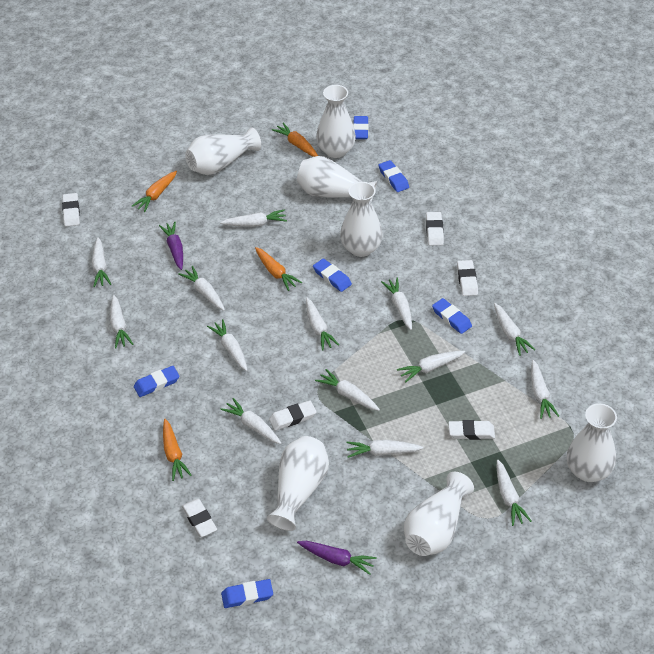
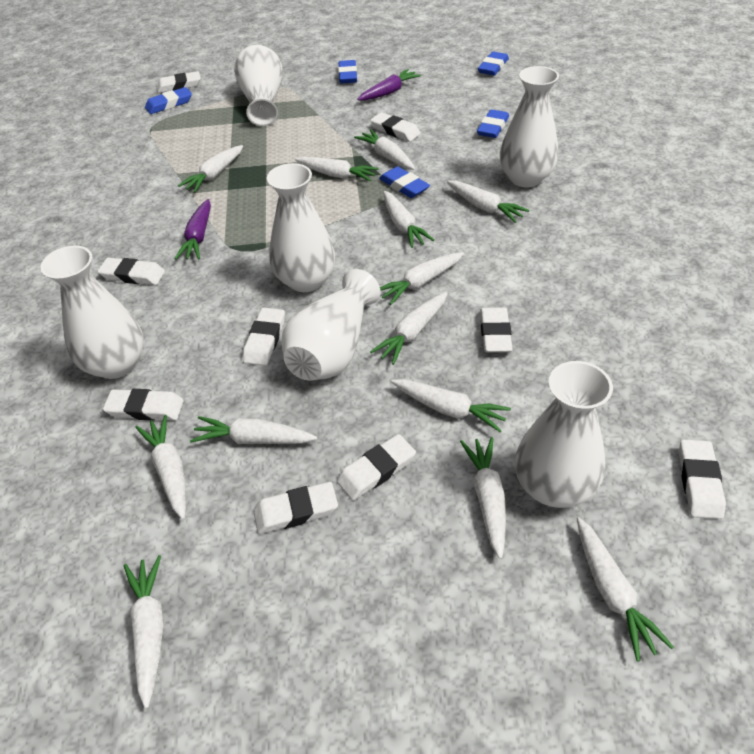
blue eraser: 6 -> 5
orange carrot: 4 -> 0
white carrot: 14 -> 13
white eraser: 6 -> 9
white vase: 7 -> 6

